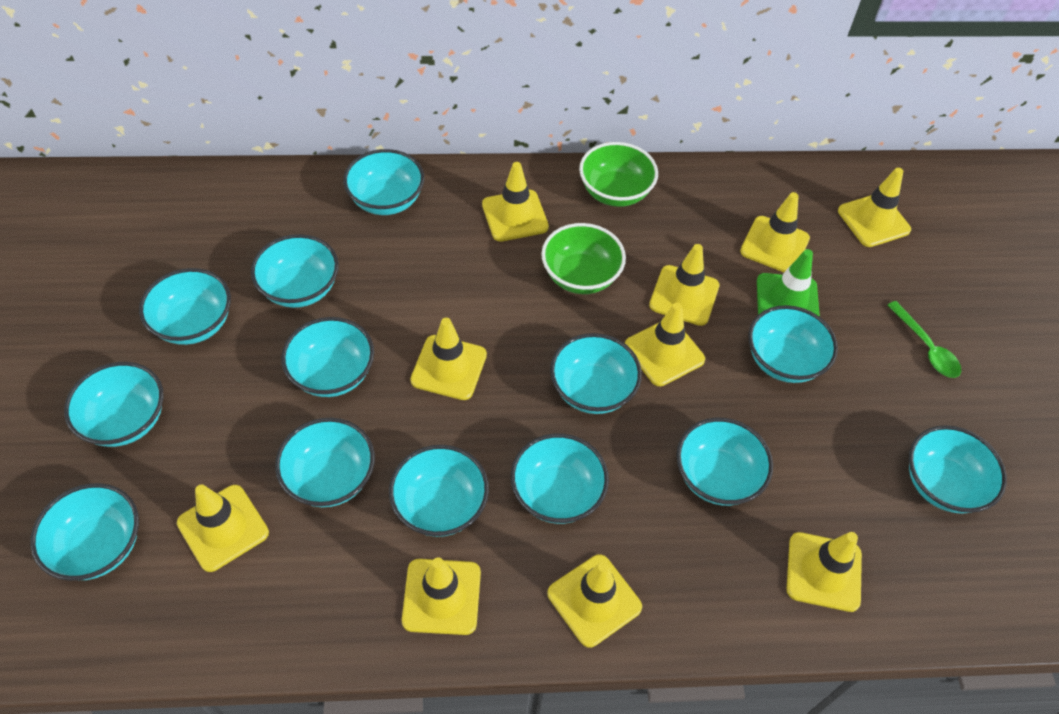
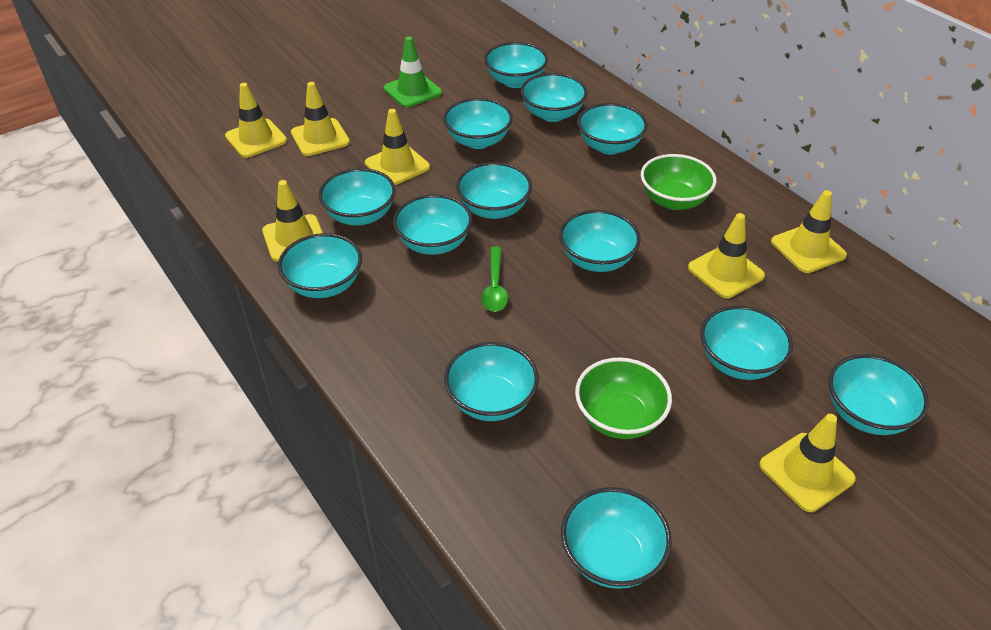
yellow traffic cone: 10 -> 7

